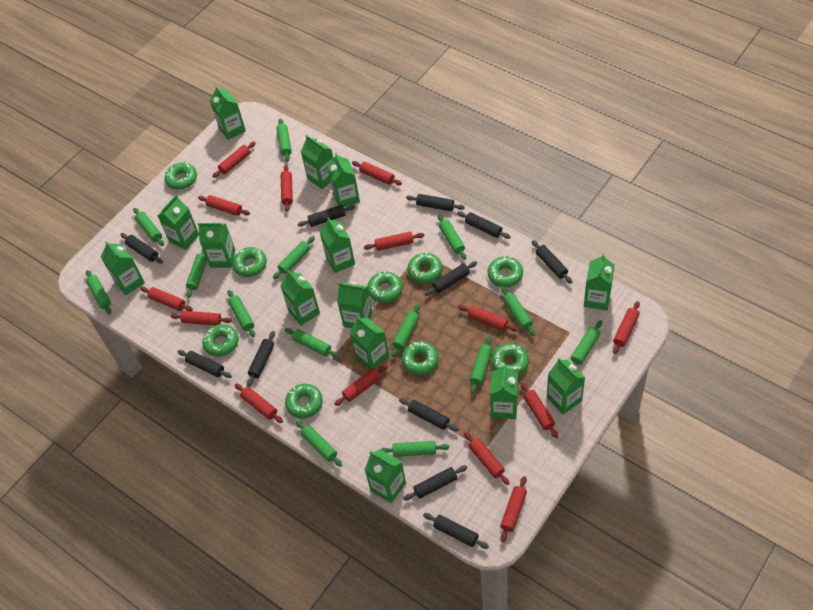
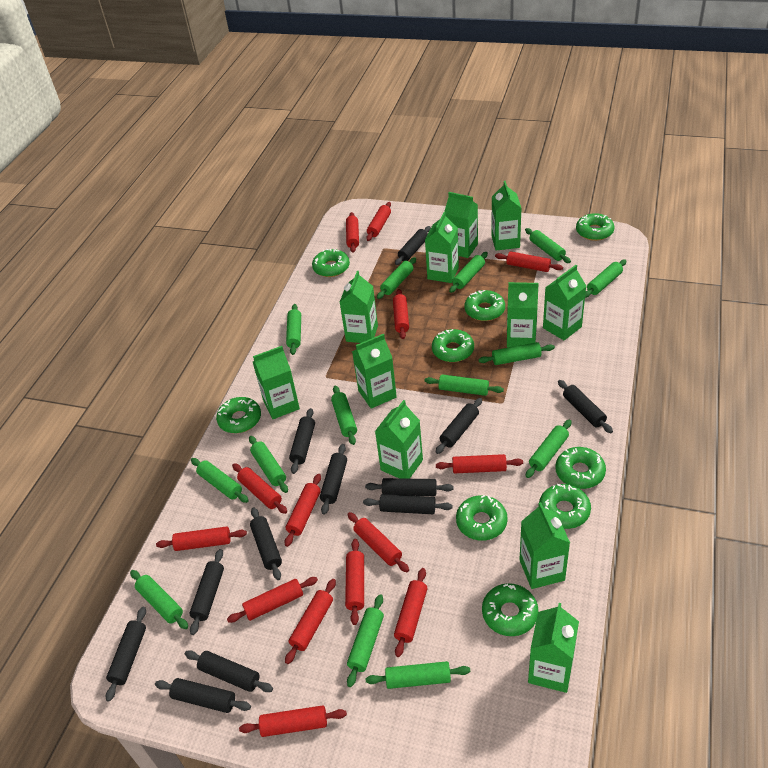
black rolling pin: 11 -> 12
green carton: 14 -> 11

